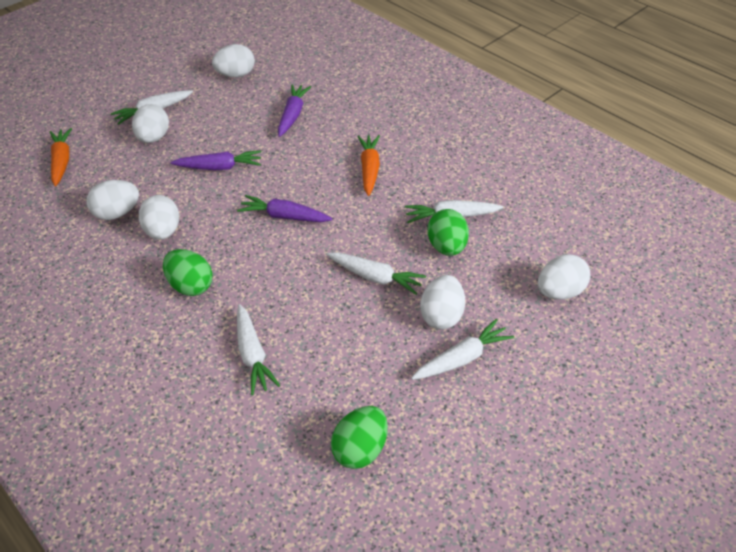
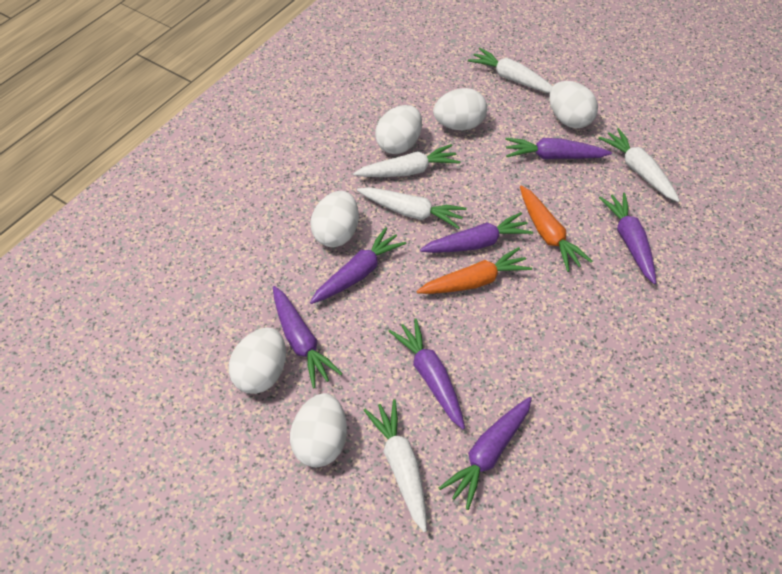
green egg: 3 -> 0
purple carrot: 3 -> 7

